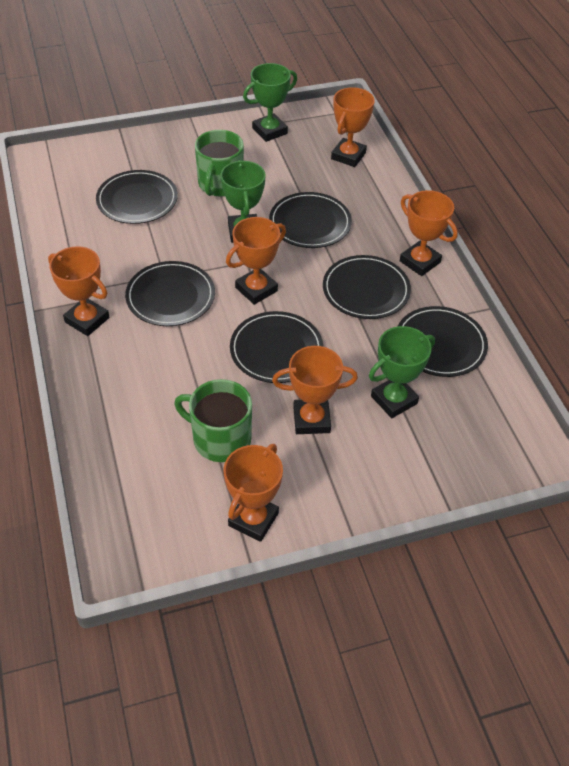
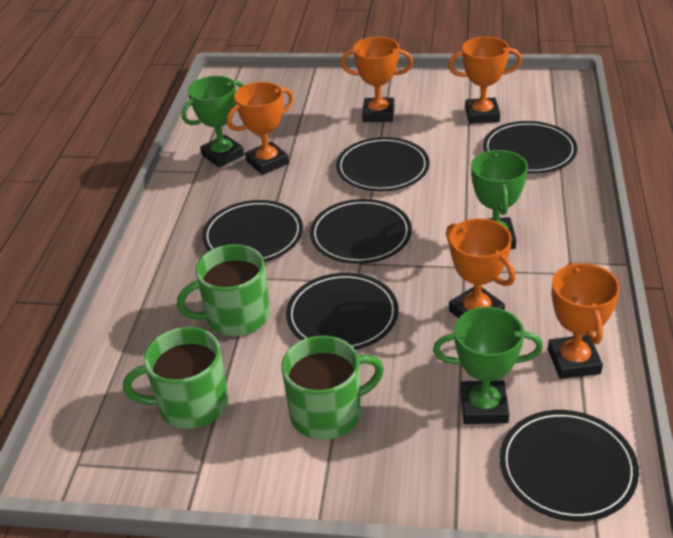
green mug: 2 -> 3
orange trophy: 6 -> 5

